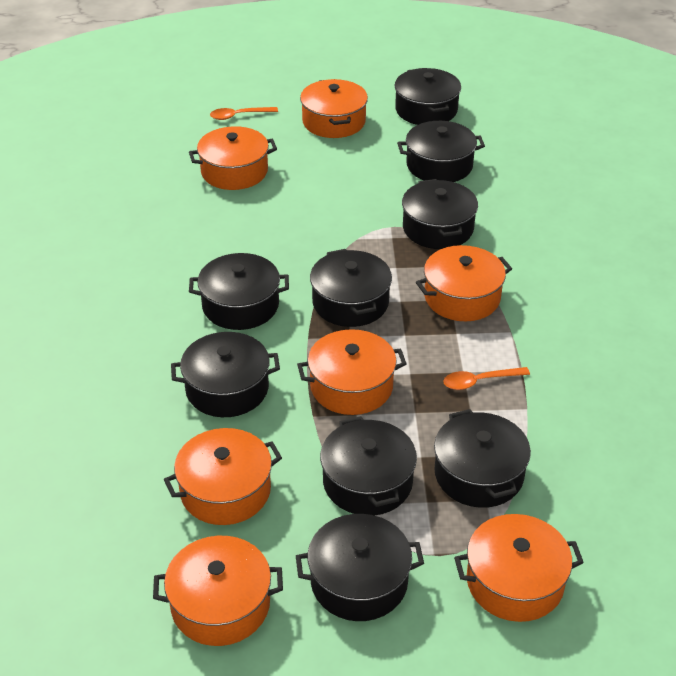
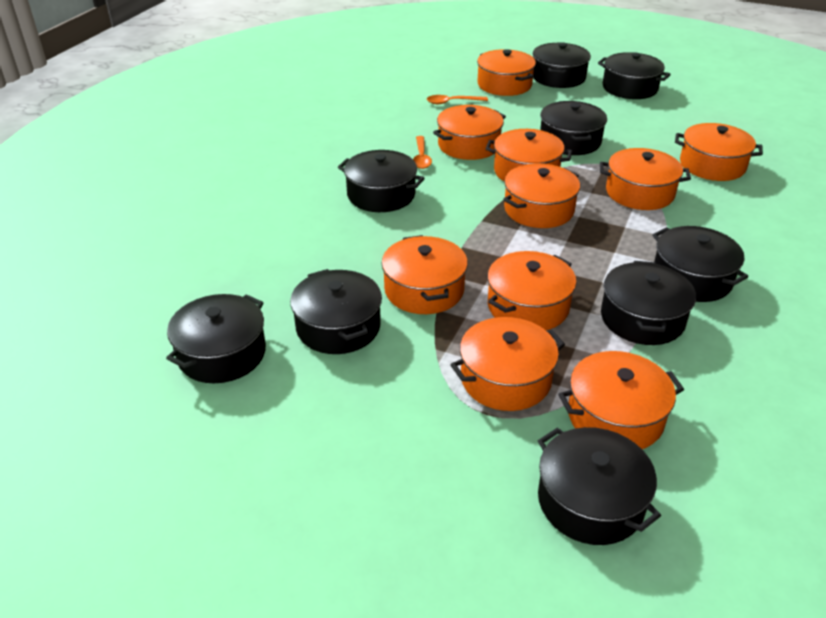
orange pot: 7 -> 10

